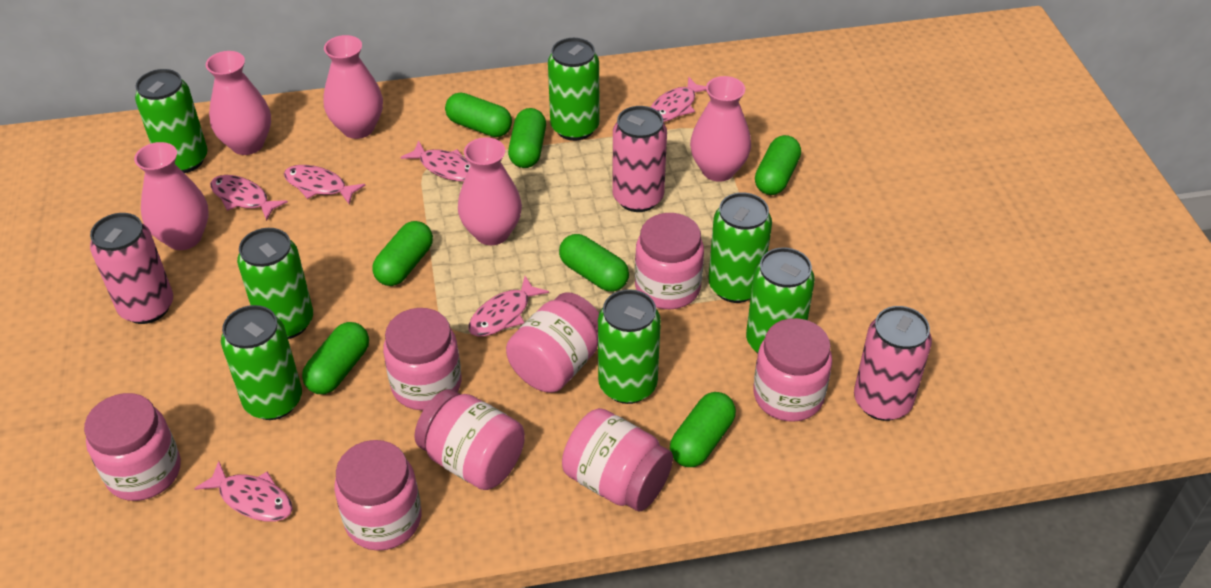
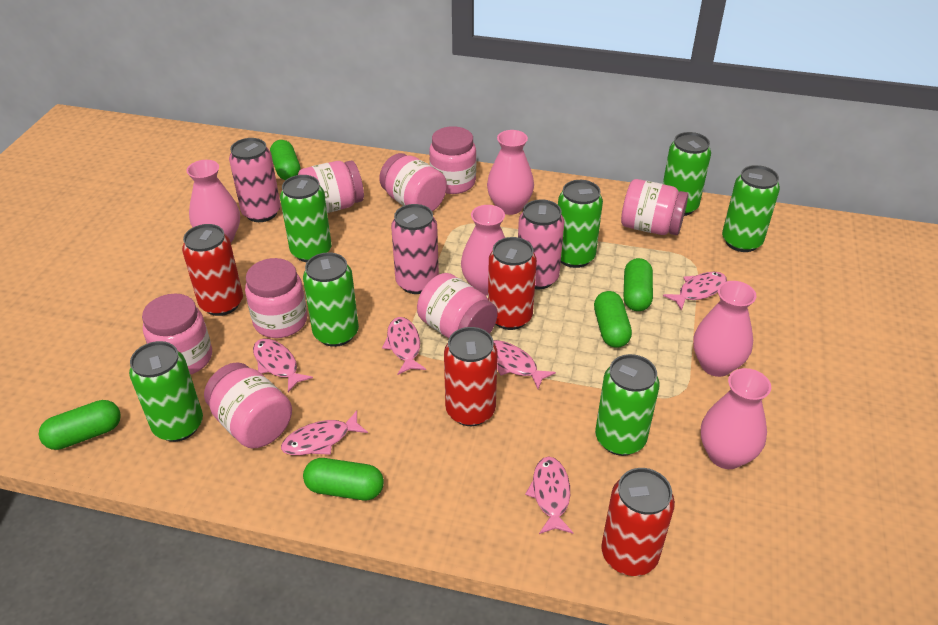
green capsule: 7 -> 5
red can: 0 -> 4

